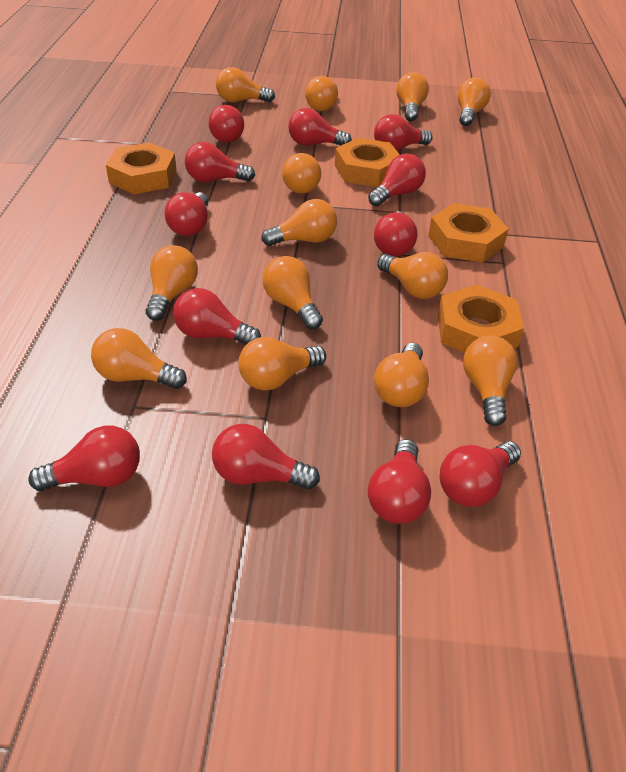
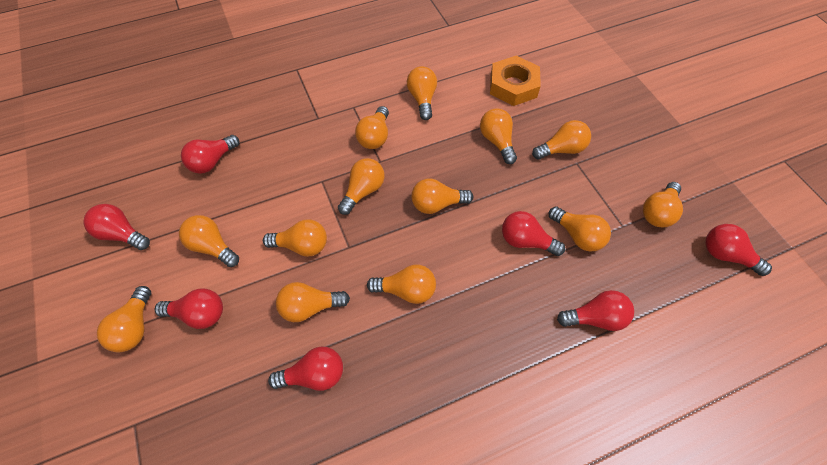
orange nut: 4 -> 1
red light bulb: 12 -> 7

